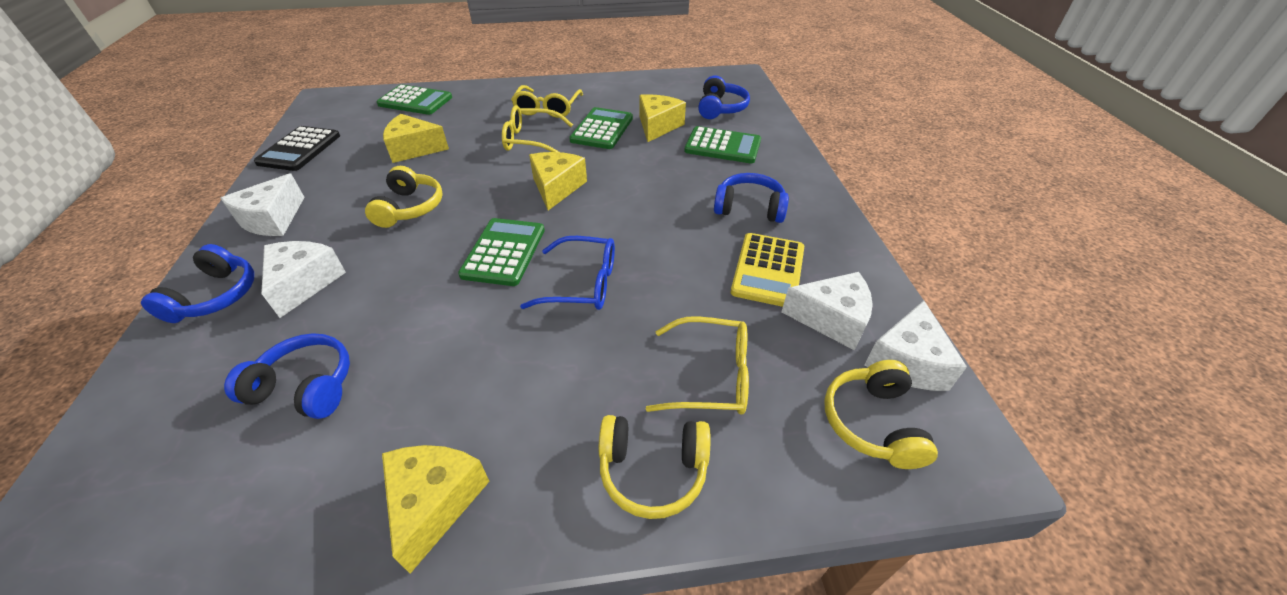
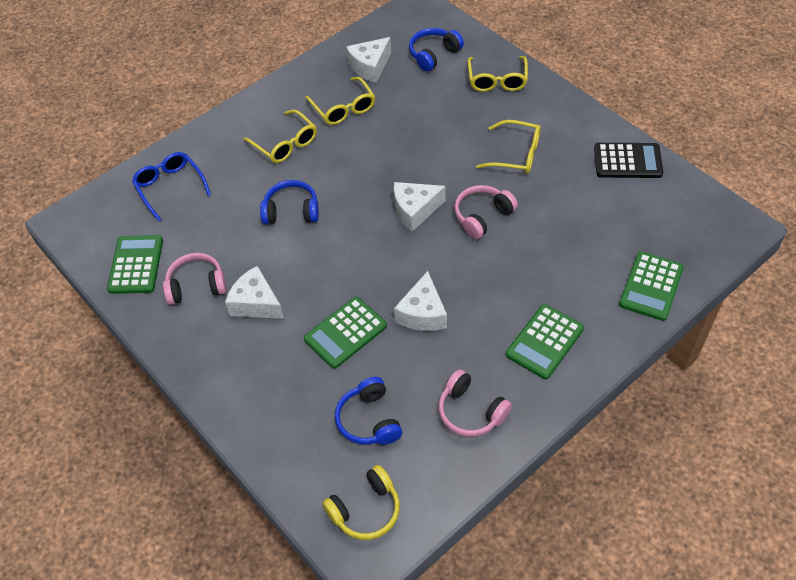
blue headphones: 4 -> 3
pink headphones: 0 -> 3
yellow calculator: 1 -> 0
yellow cheese: 4 -> 0
yellow glasses: 3 -> 4
yellow headphones: 3 -> 1

